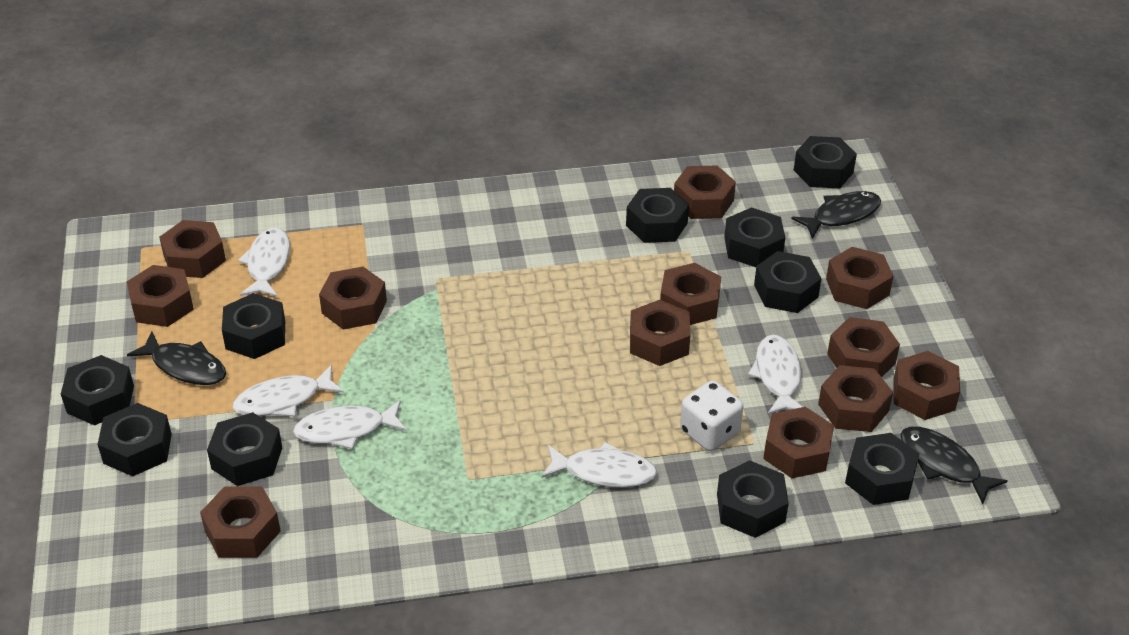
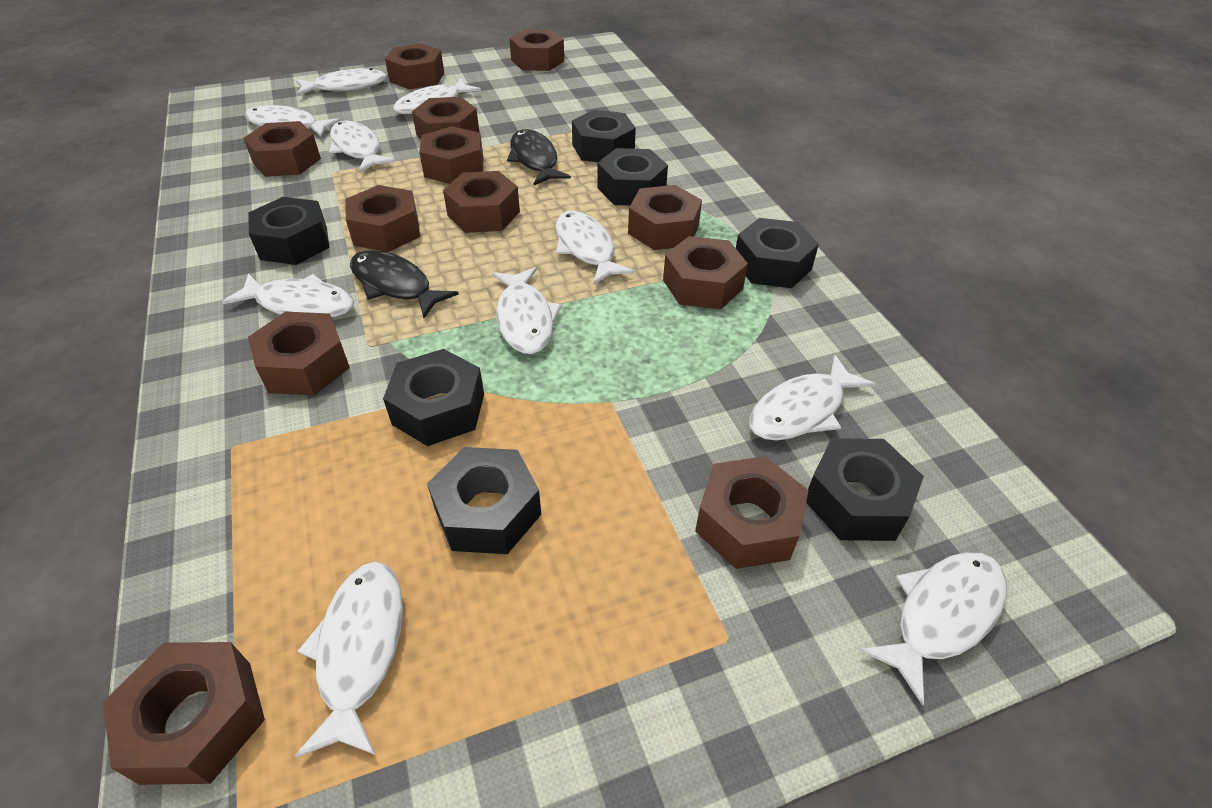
black fish: 3 -> 2
black nut: 10 -> 7
white dice: 1 -> 0
white fish: 5 -> 10

